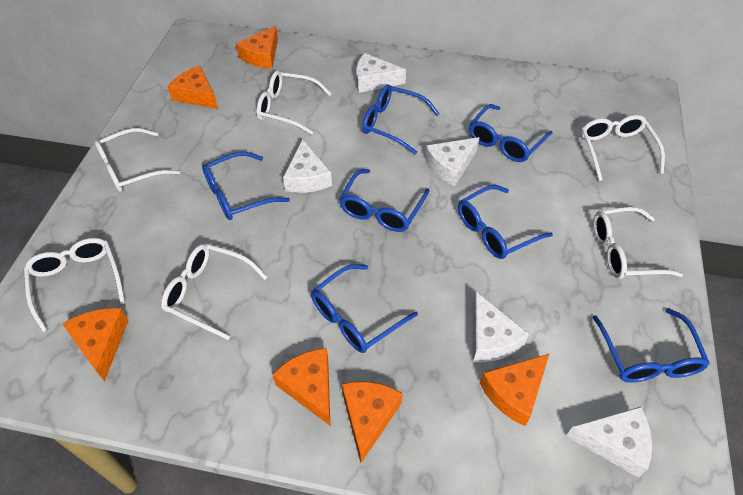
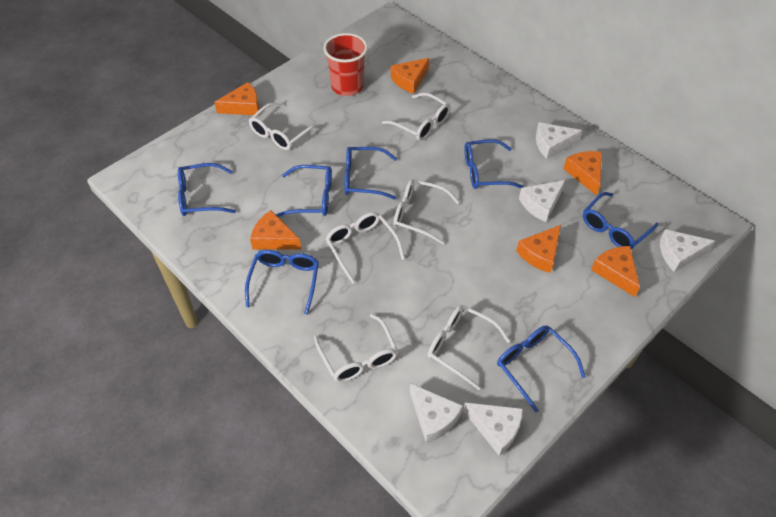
red cup: 0 -> 1

